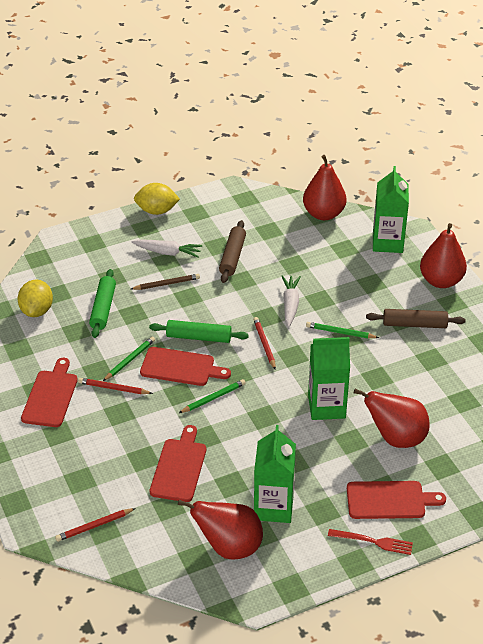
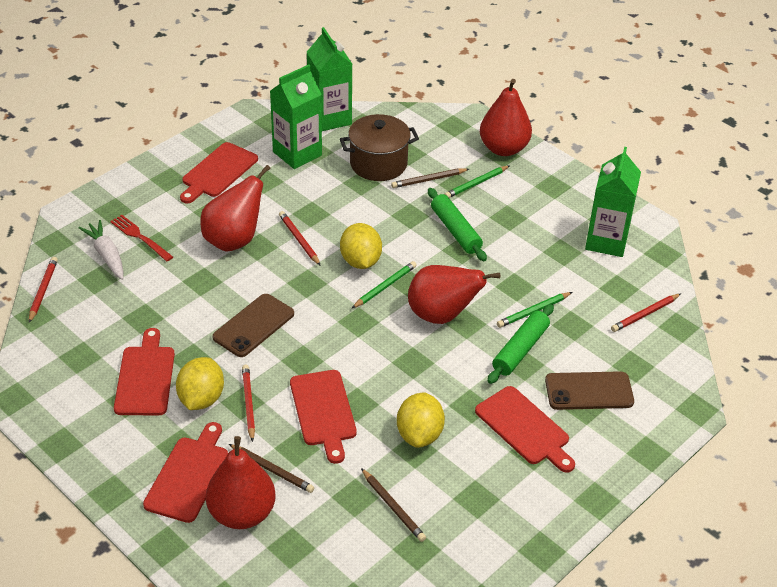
brown pencil: 1 -> 3
brown phone: 0 -> 2
brown pot: 0 -> 1
brown rolling pin: 2 -> 0
red cutting board: 4 -> 5
red pencil: 3 -> 4
white carrot: 2 -> 1
yellow lemon: 2 -> 3

